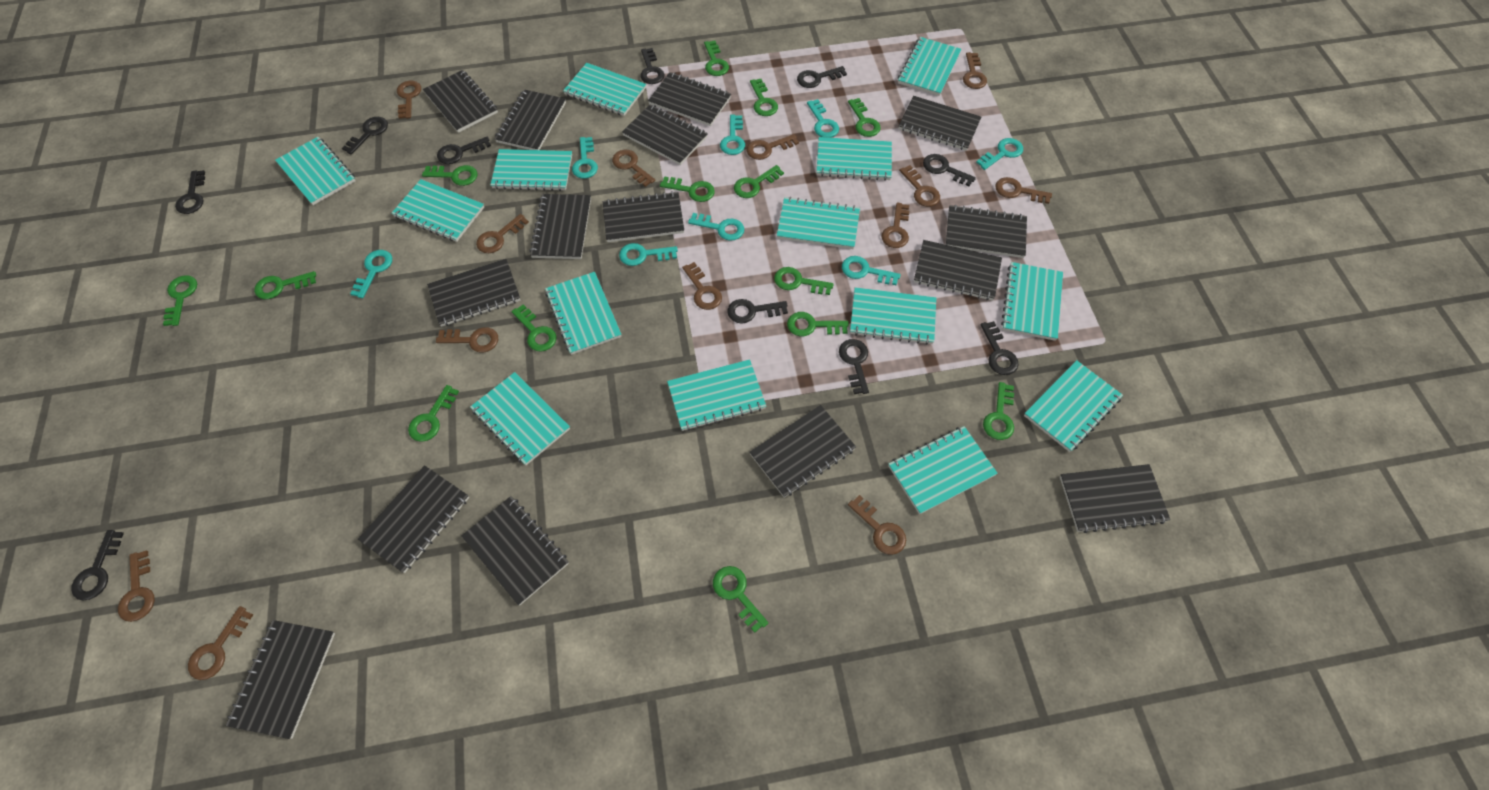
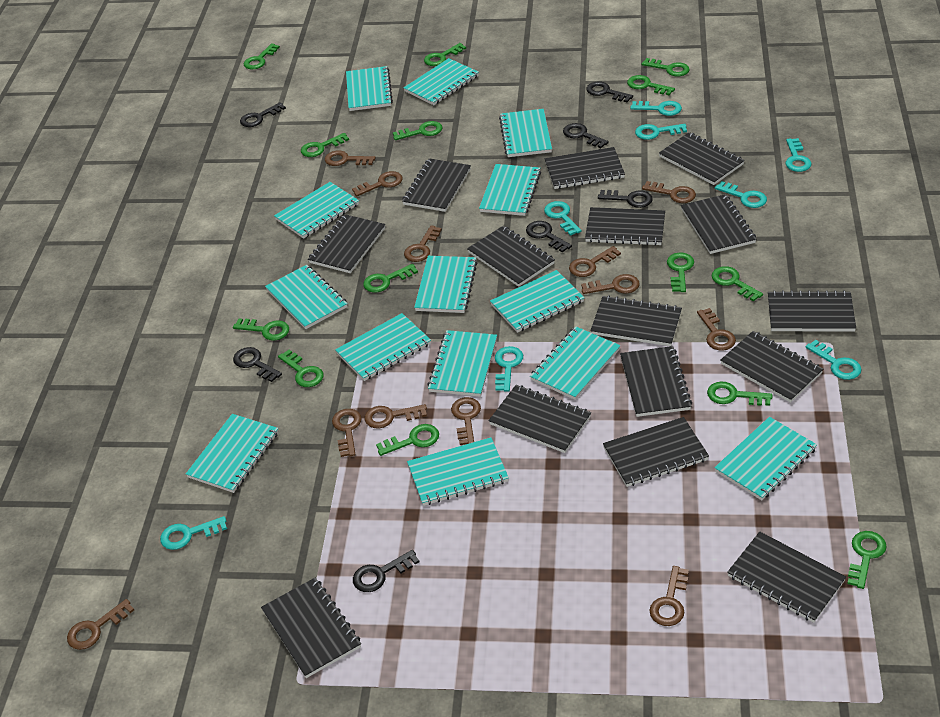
black key: 10 -> 7
brown key: 13 -> 12

